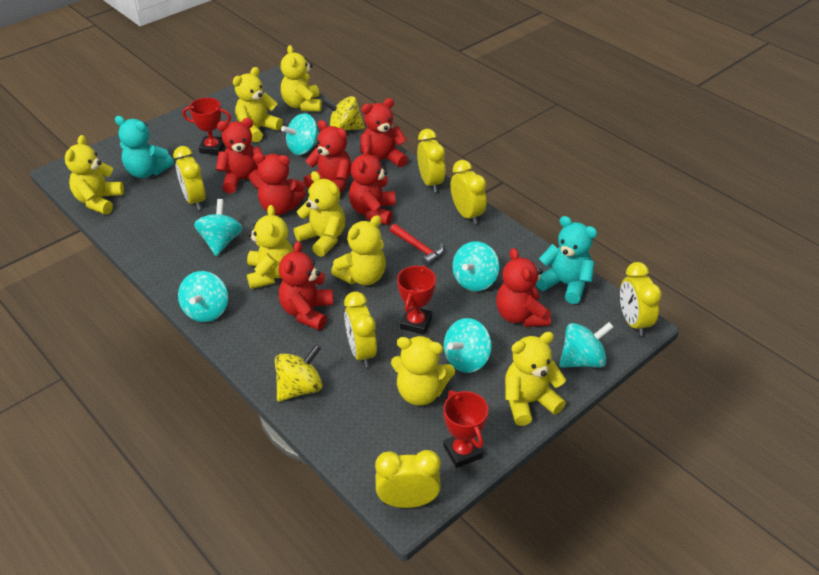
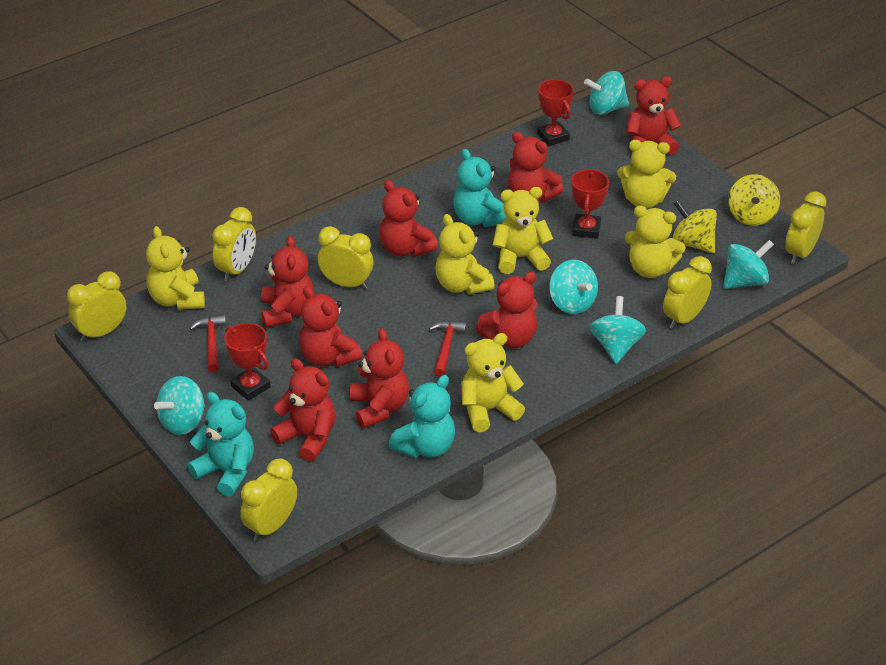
red hammer: 1 -> 2
red teddy bear: 7 -> 8
turquoise spinning top: 6 -> 5
turquoise teddy bear: 2 -> 3
yellow teddy bear: 8 -> 6

